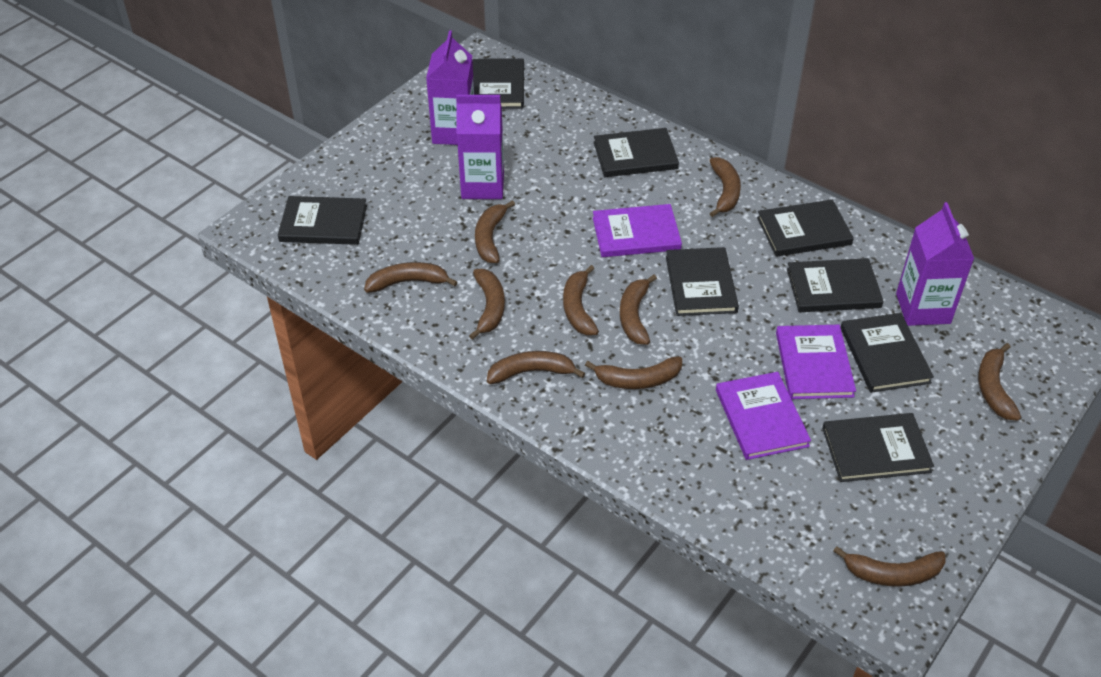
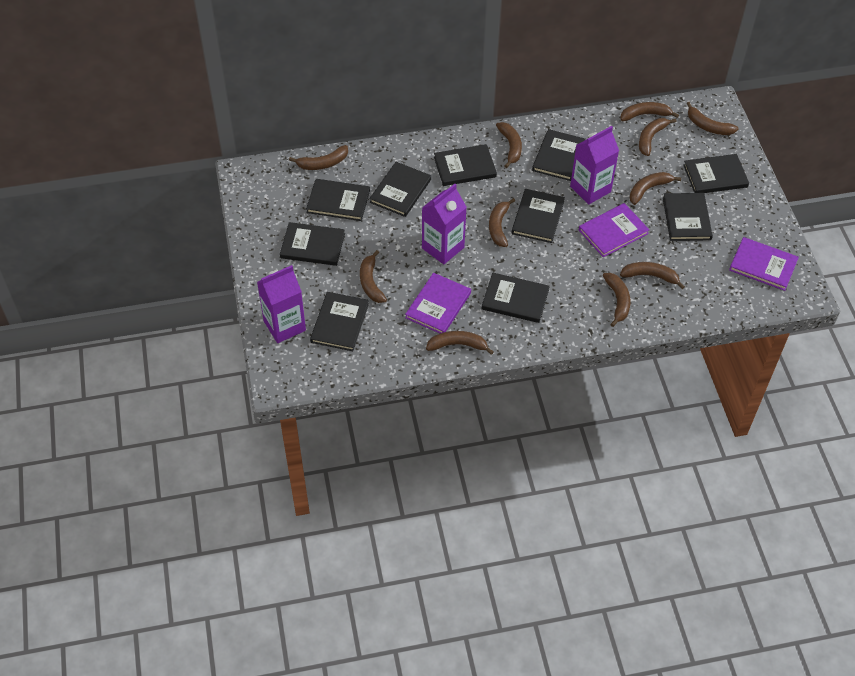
black book: 8 -> 10
brown banana: 10 -> 11

